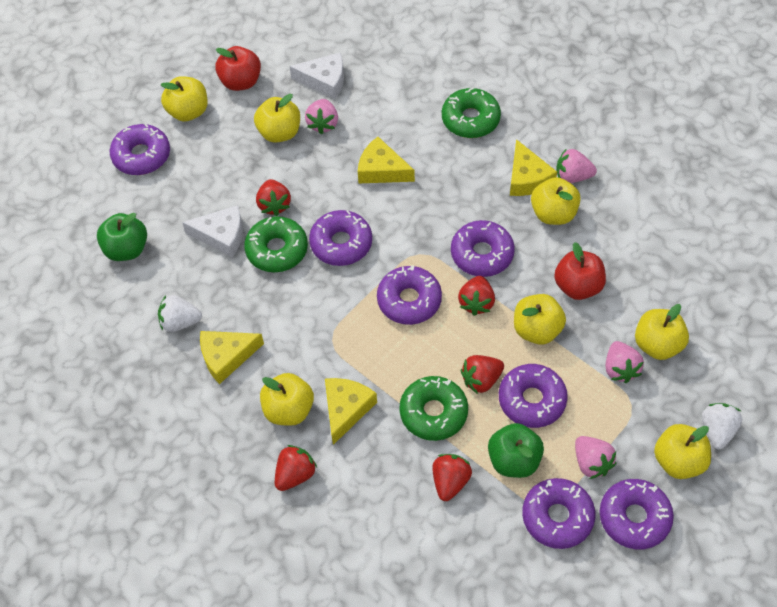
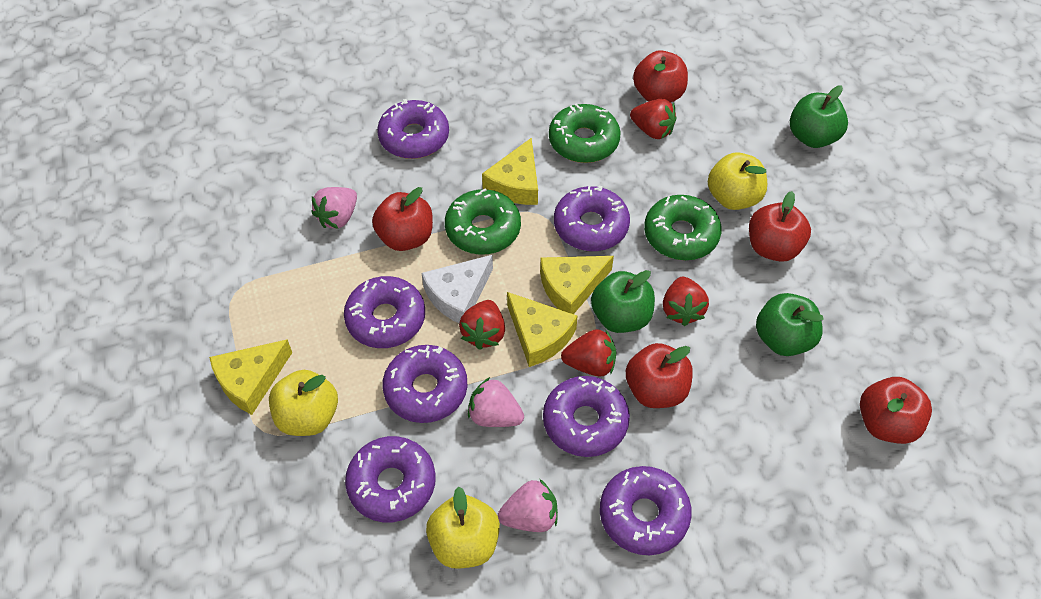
green apple: 2 -> 3
pink strawberry: 4 -> 3
red apple: 2 -> 5
red strawberry: 5 -> 4
white cheese: 2 -> 1
white strawberry: 2 -> 0
yellow apple: 7 -> 3

